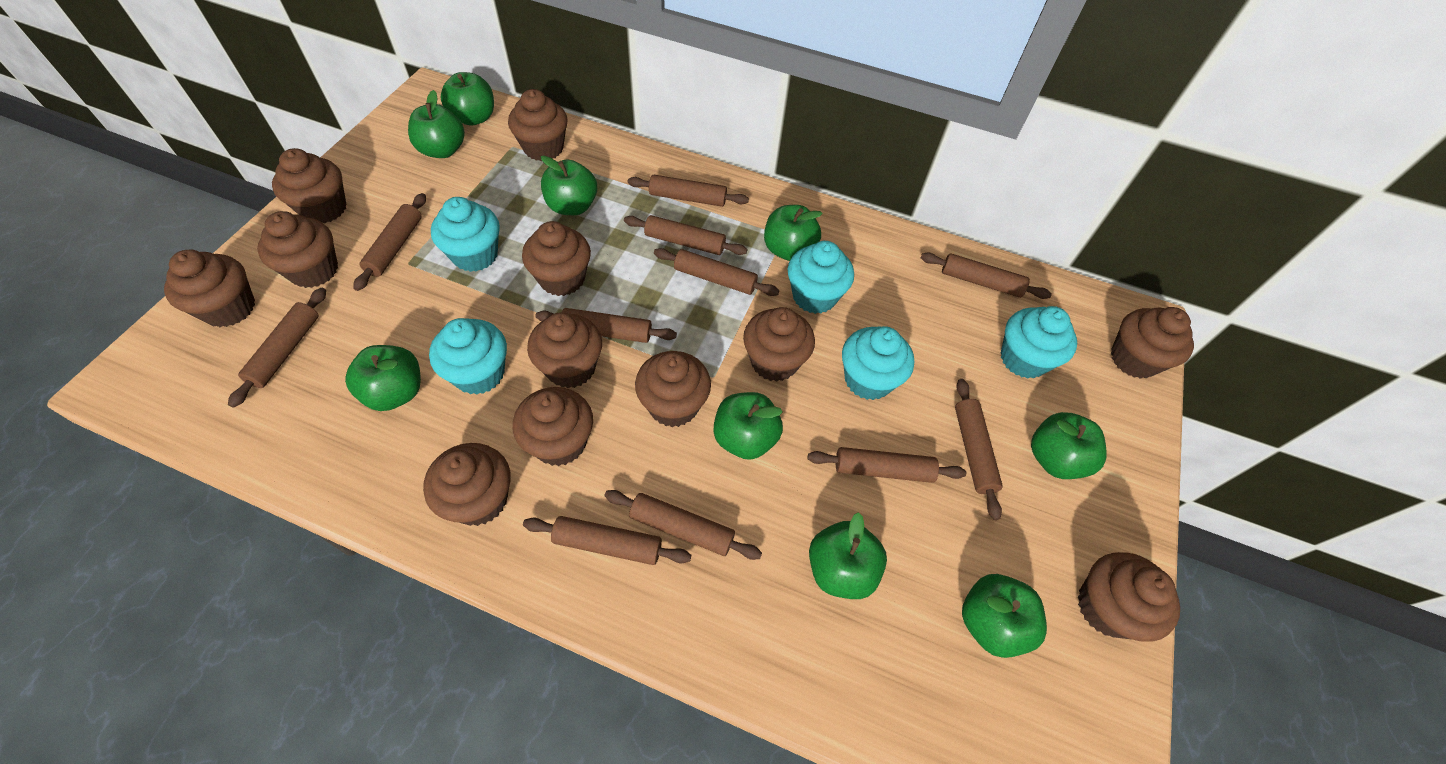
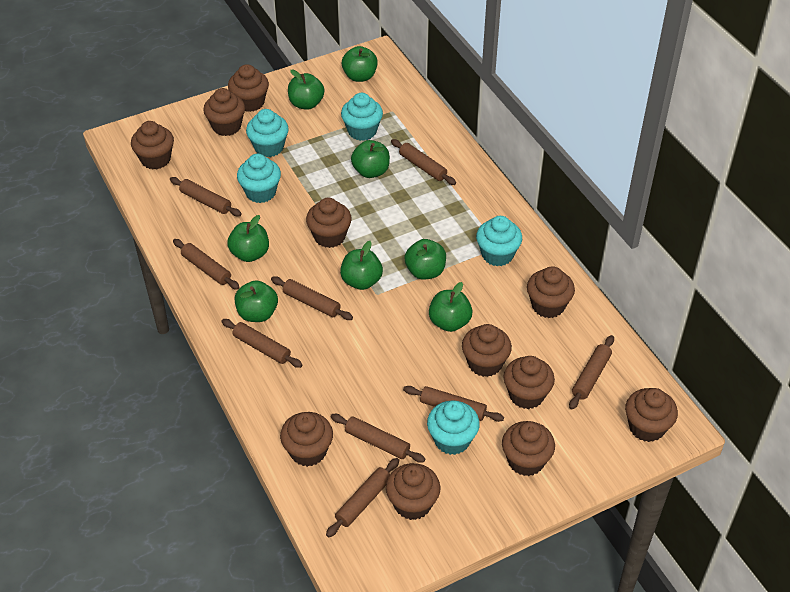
brown cupcake: 12 -> 11
brown rolling pin: 11 -> 9
green apple: 9 -> 8

